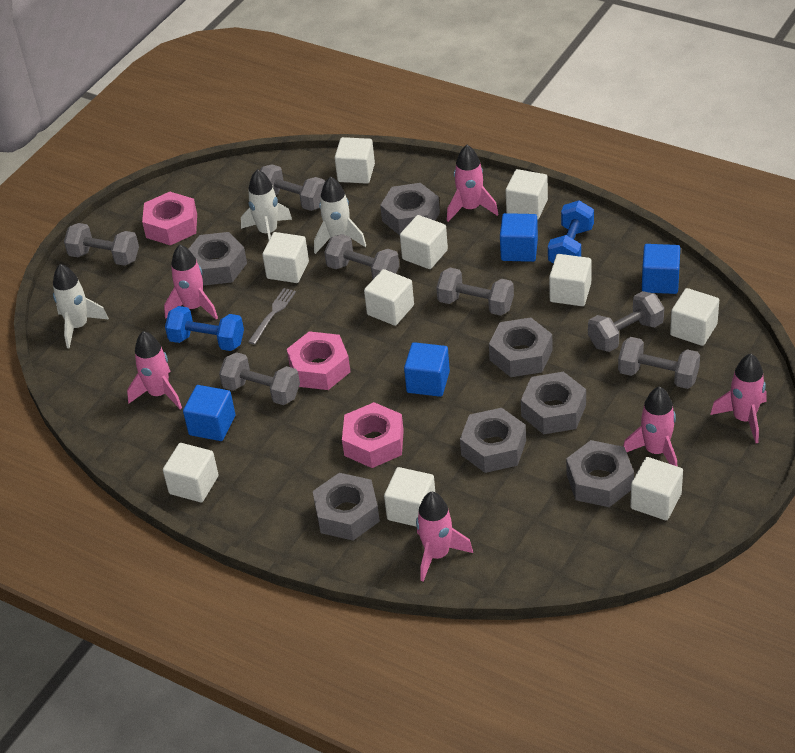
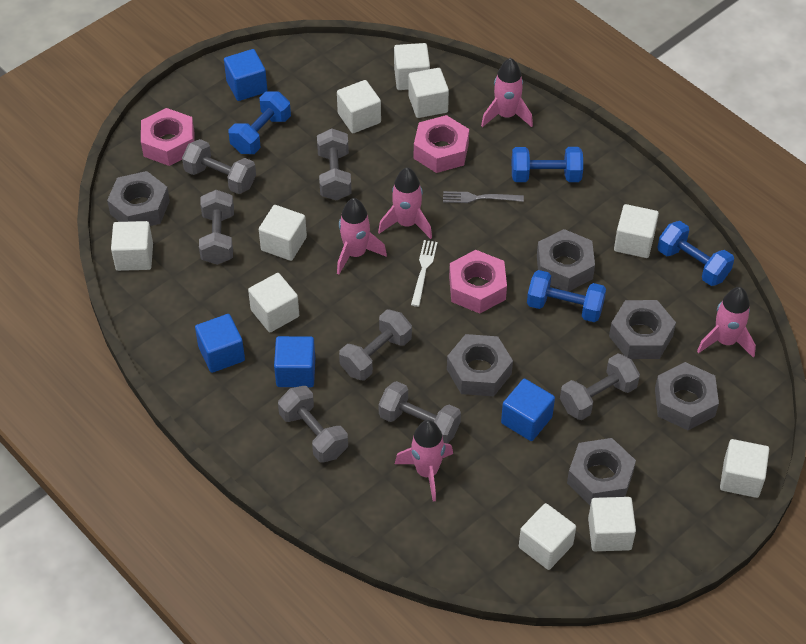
blue dumbbell: 2 -> 4
grey nut: 7 -> 6
pink rocket: 6 -> 5
white fork: 0 -> 1
white rocket: 3 -> 0

